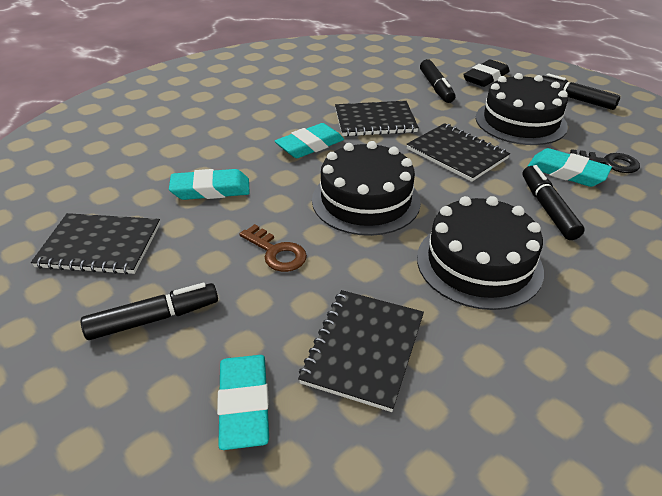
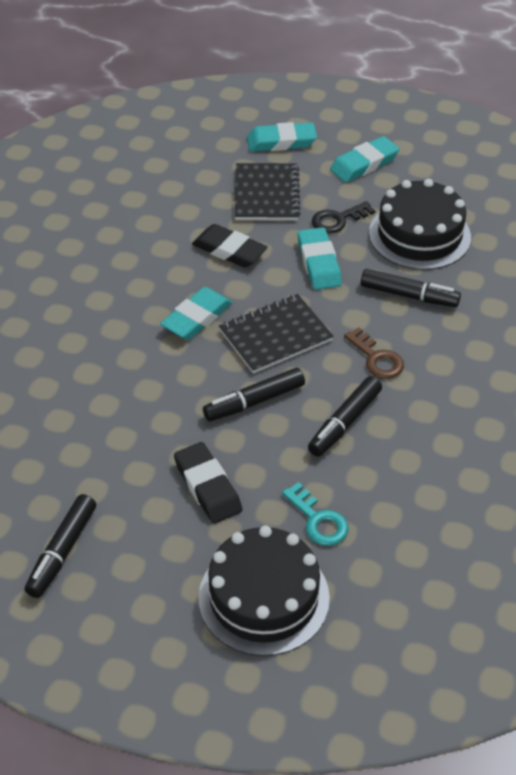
black cake: 3 -> 2
black eraser: 1 -> 2
black notebook: 4 -> 2
turquoise key: 0 -> 1

